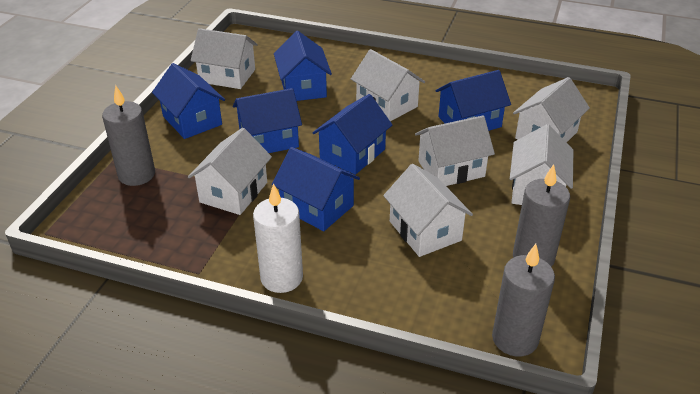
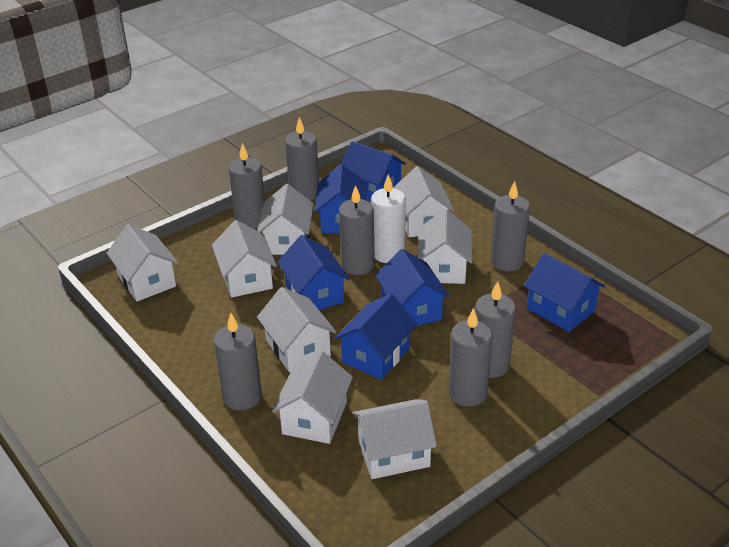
grey candle: 3 -> 7
white house: 7 -> 8

